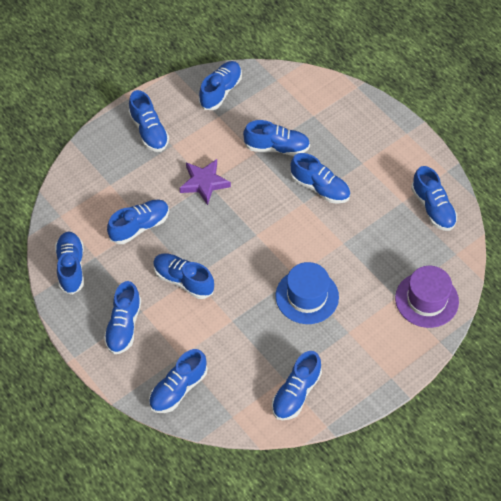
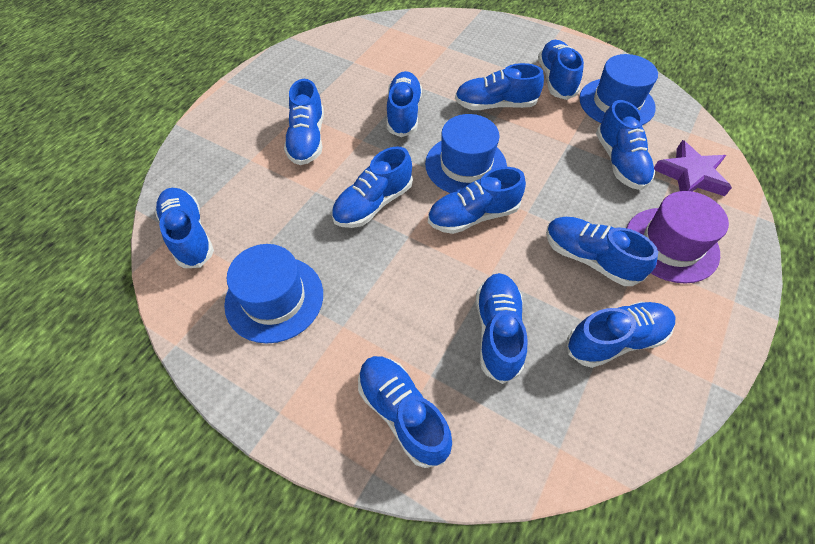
blue hat: 1 -> 3
blue shoe: 11 -> 12

